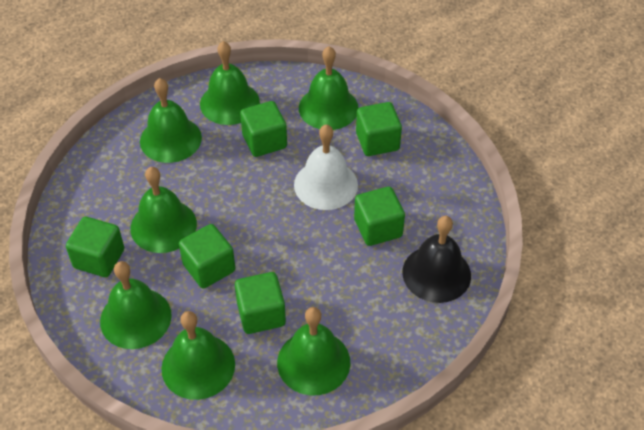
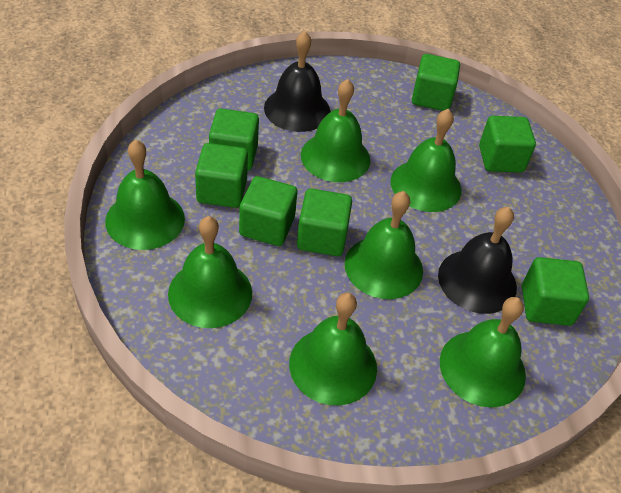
black bell: 1 -> 2
green cube: 6 -> 7
white bell: 1 -> 0

